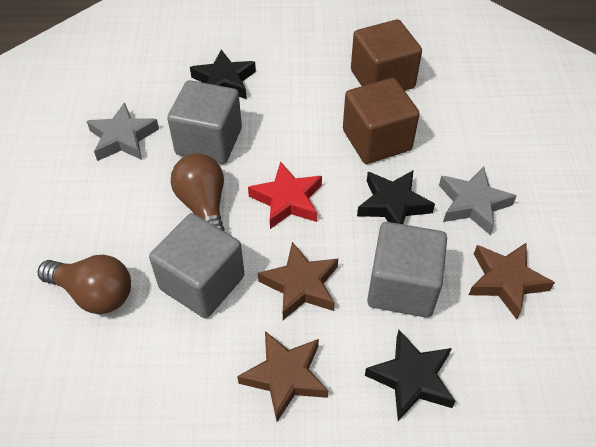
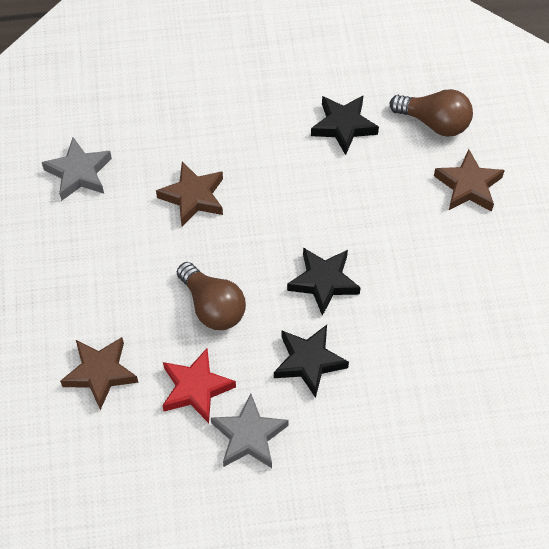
brown cube: 2 -> 0
grey cube: 3 -> 0

